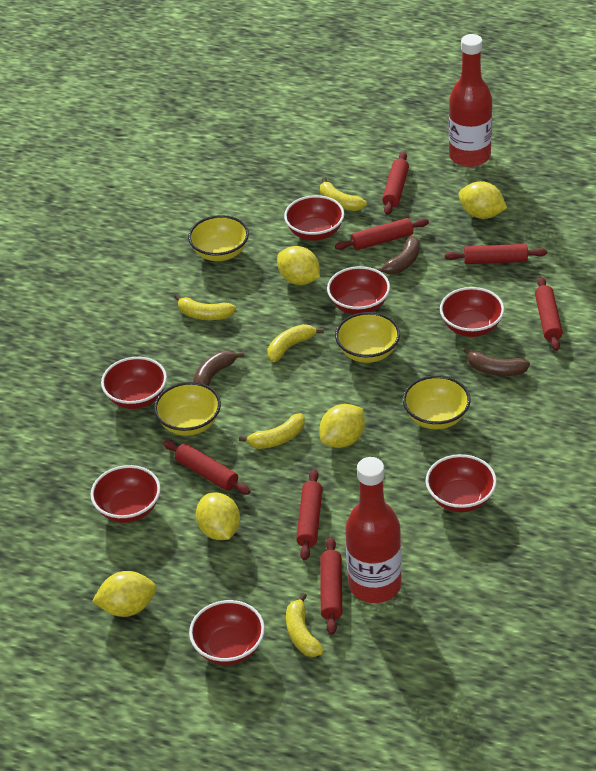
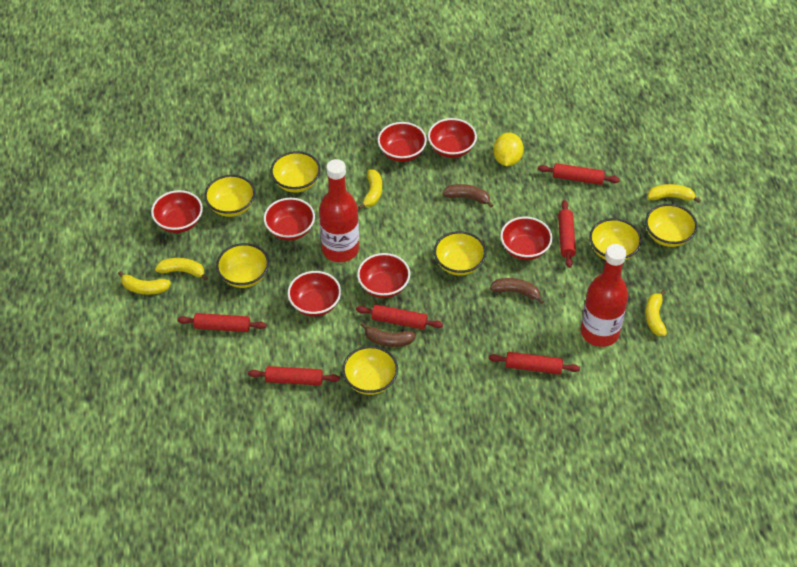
red rolling pin: 7 -> 6
yellow bowl: 4 -> 7
yellow lemon: 5 -> 1

